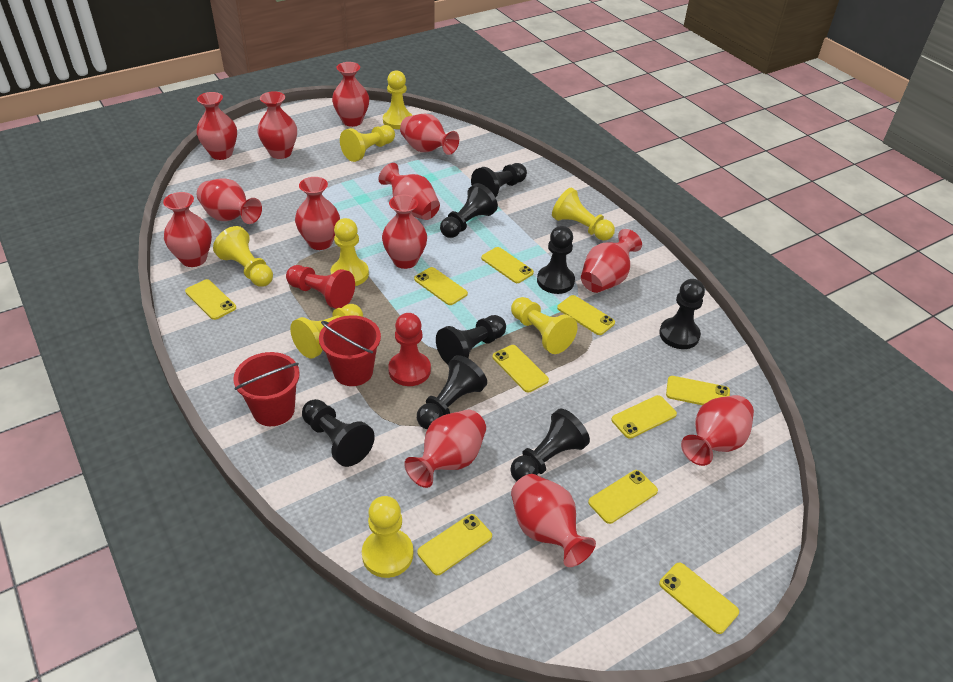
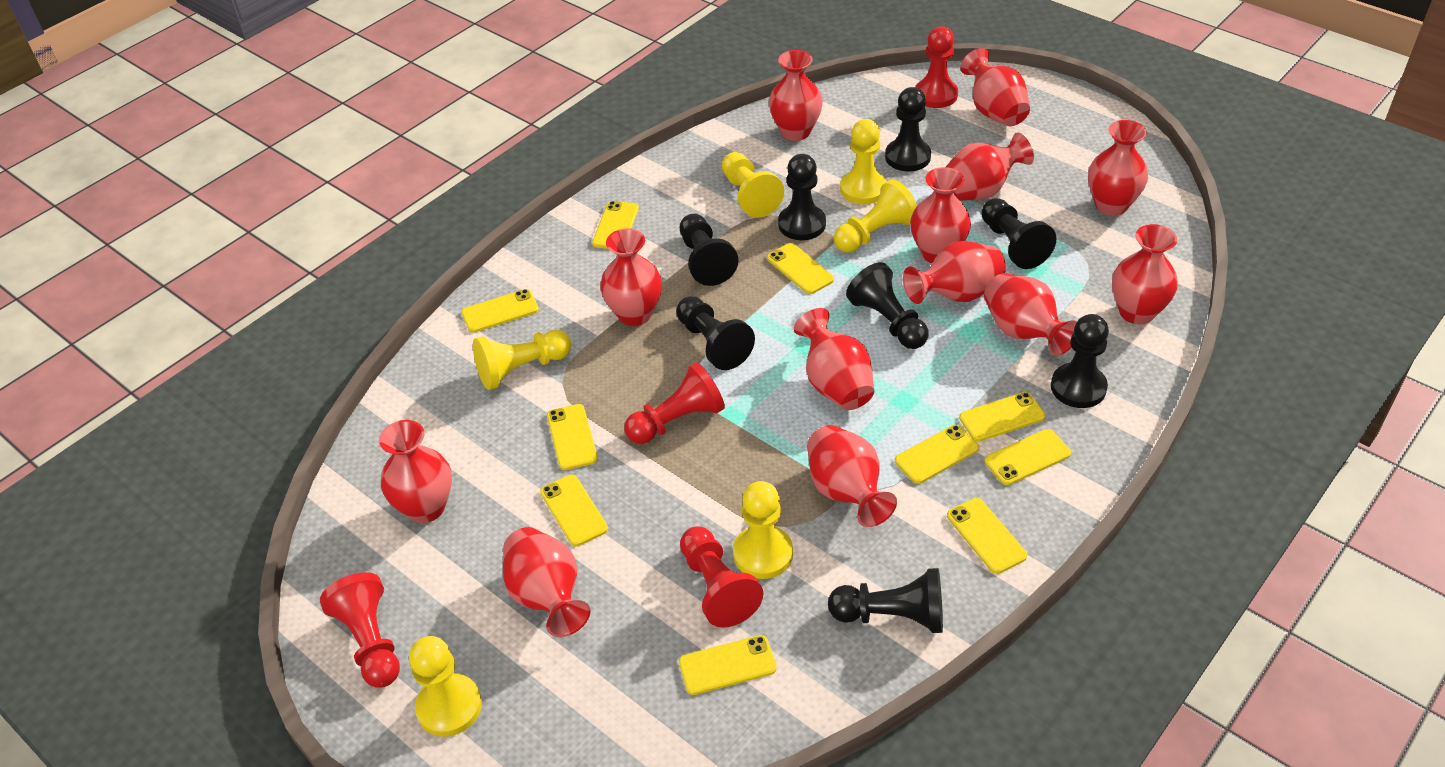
red bucket: 2 -> 0
red pawn: 2 -> 4
yellow pawn: 8 -> 6

